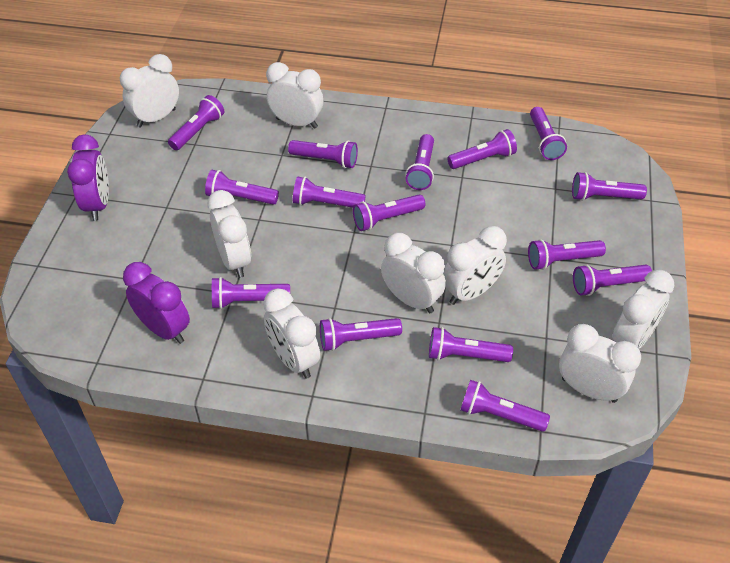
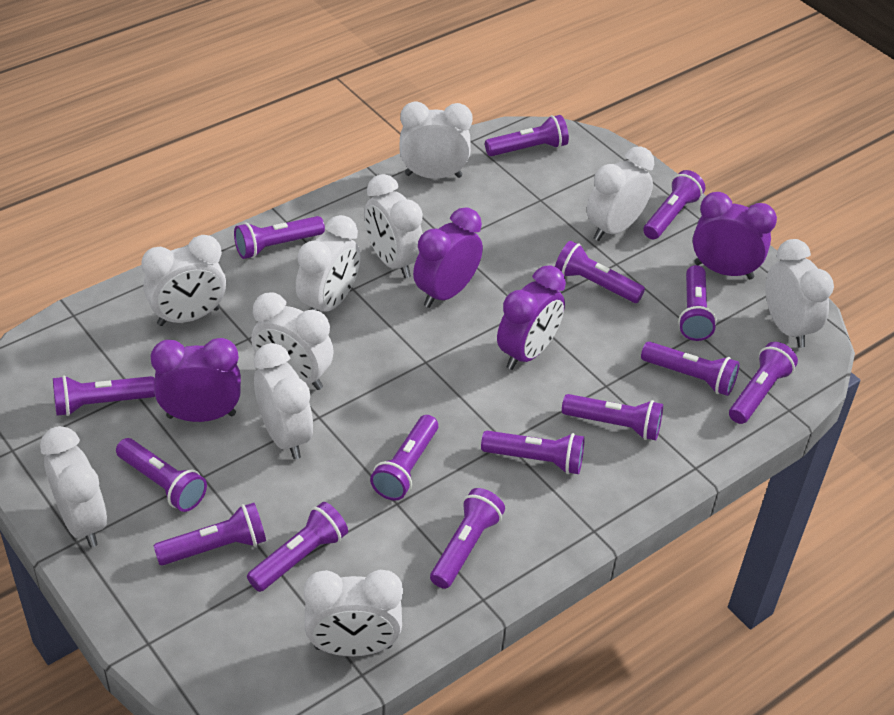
purple clock: 2 -> 4
white clock: 8 -> 10

